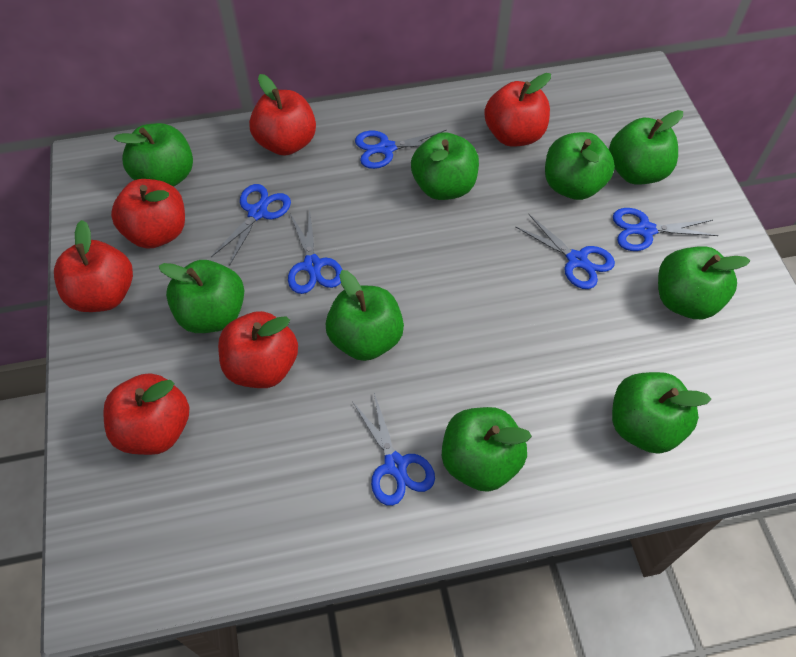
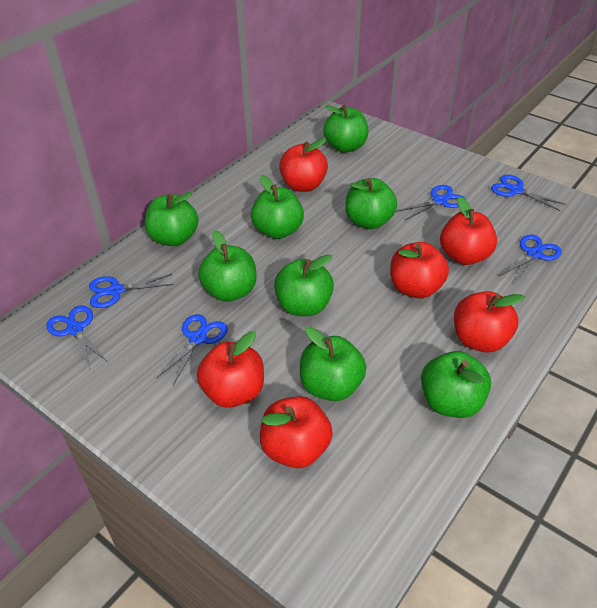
green apple: 9 -> 8

